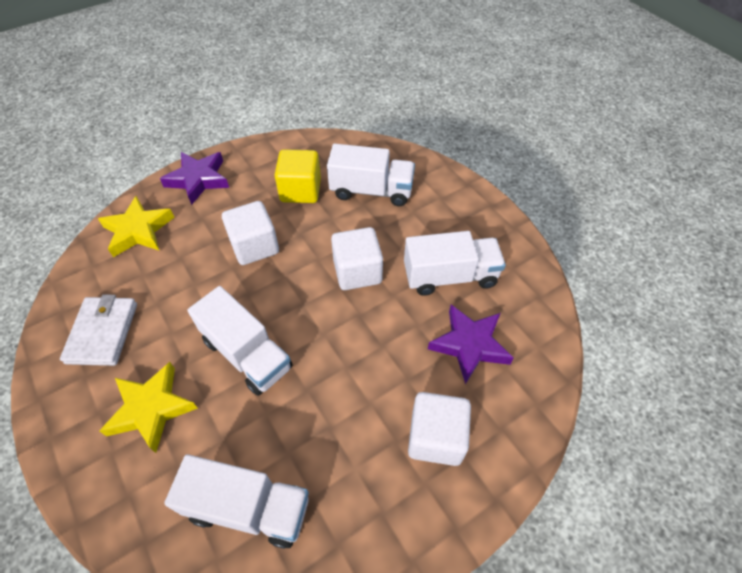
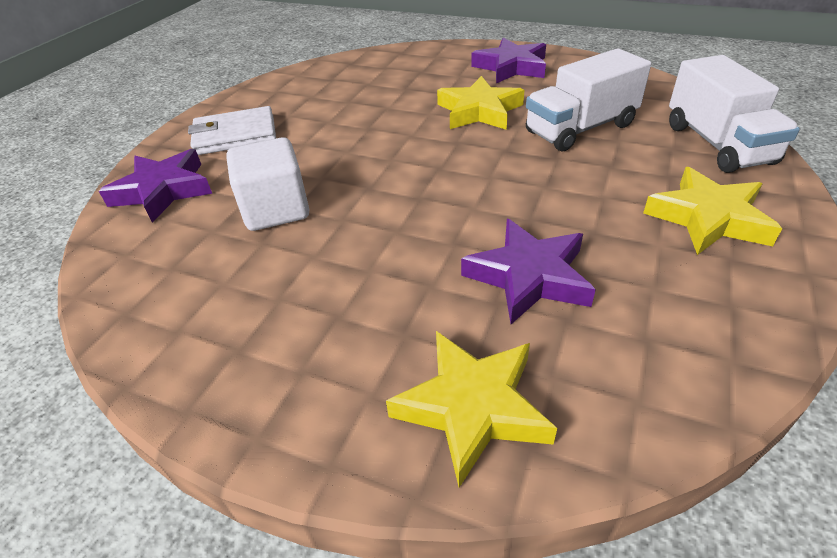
purple star: 2 -> 3
white cube: 3 -> 1
white truck: 4 -> 2
yellow cube: 1 -> 0
yellow star: 2 -> 3

